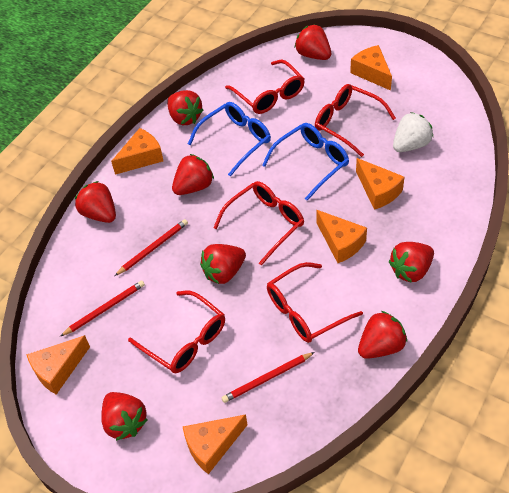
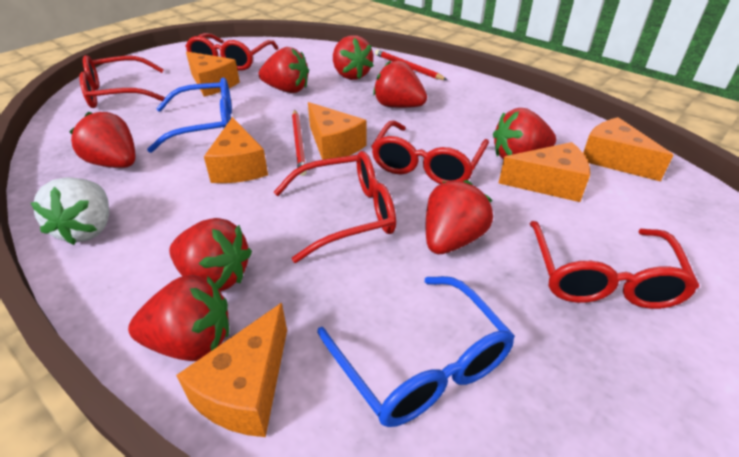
red pencil: 3 -> 2

